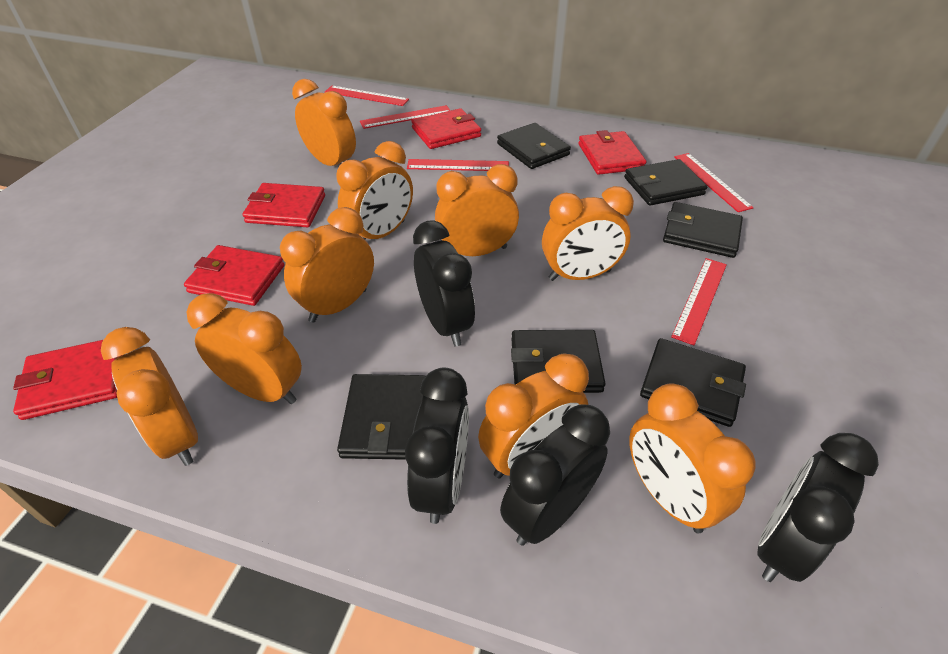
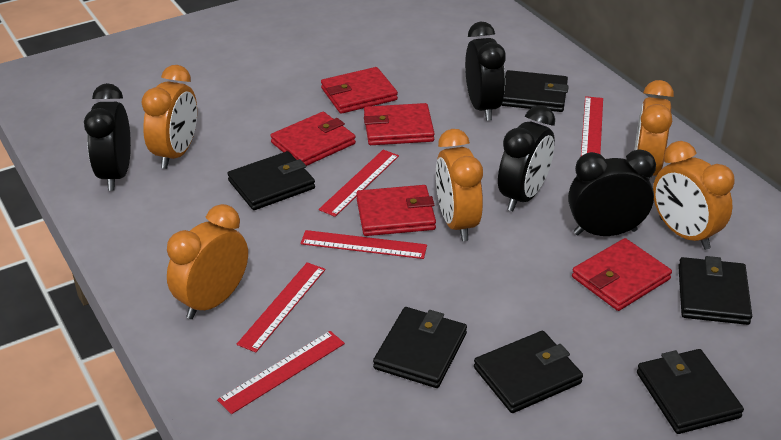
orange clock: 9 -> 5

